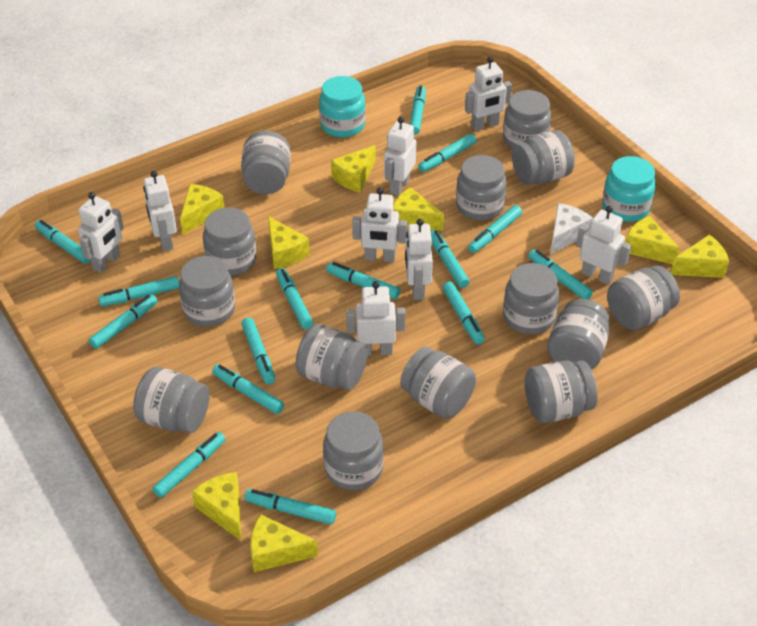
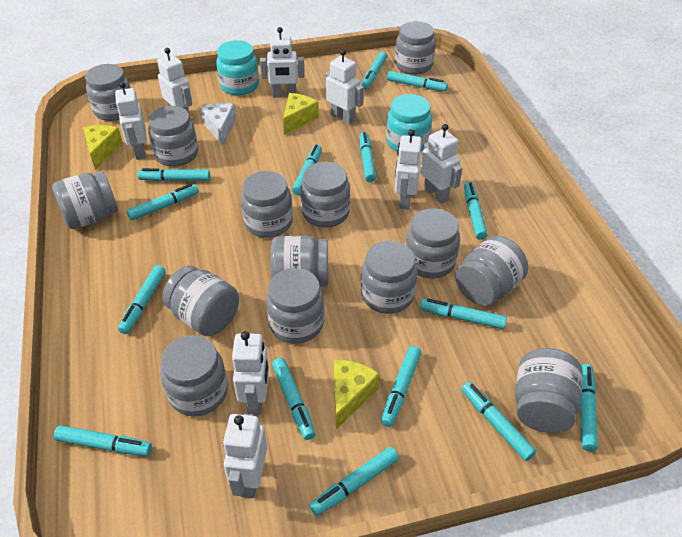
yellow cheese: 8 -> 3

